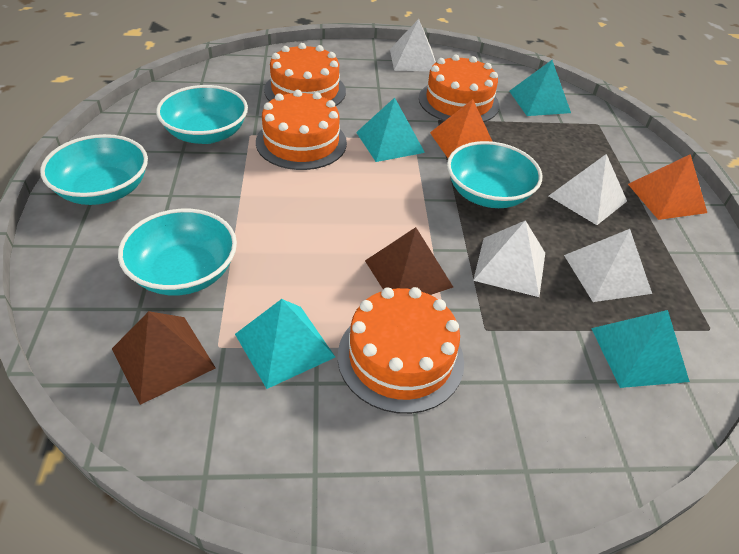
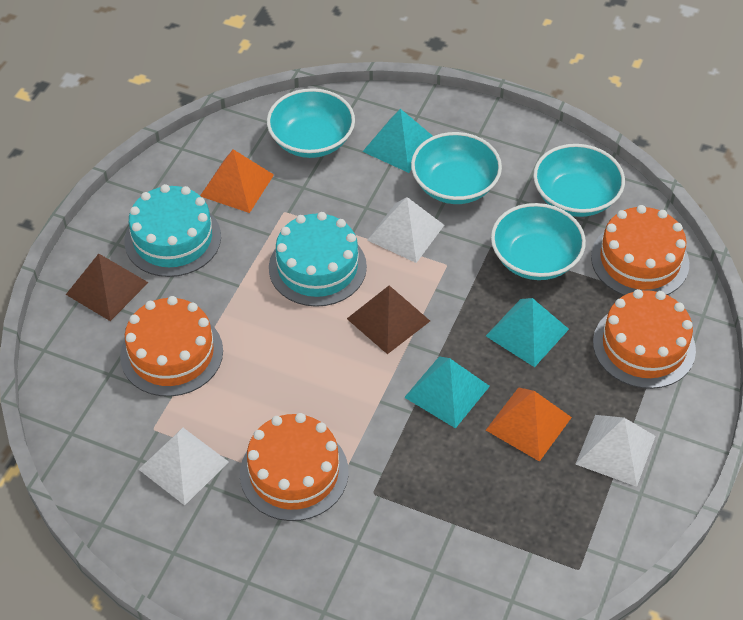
turquoise cake: 0 -> 2
turquoise pyramid: 4 -> 3
white pyramid: 4 -> 3

